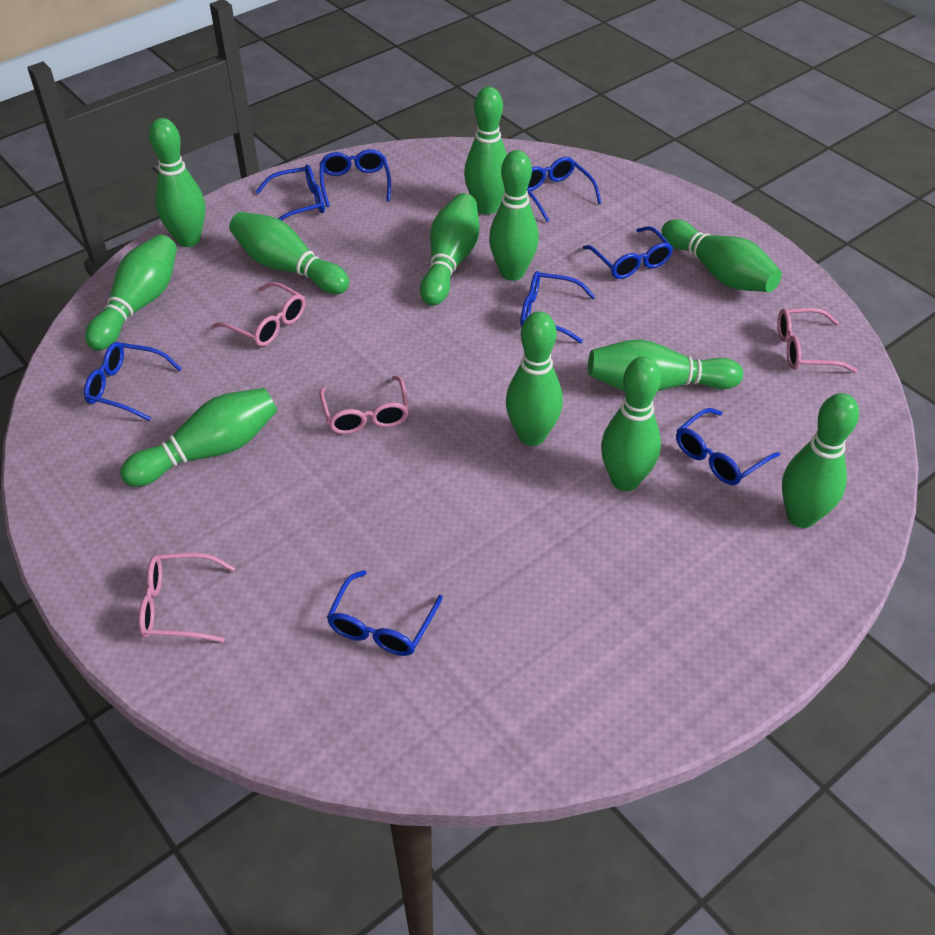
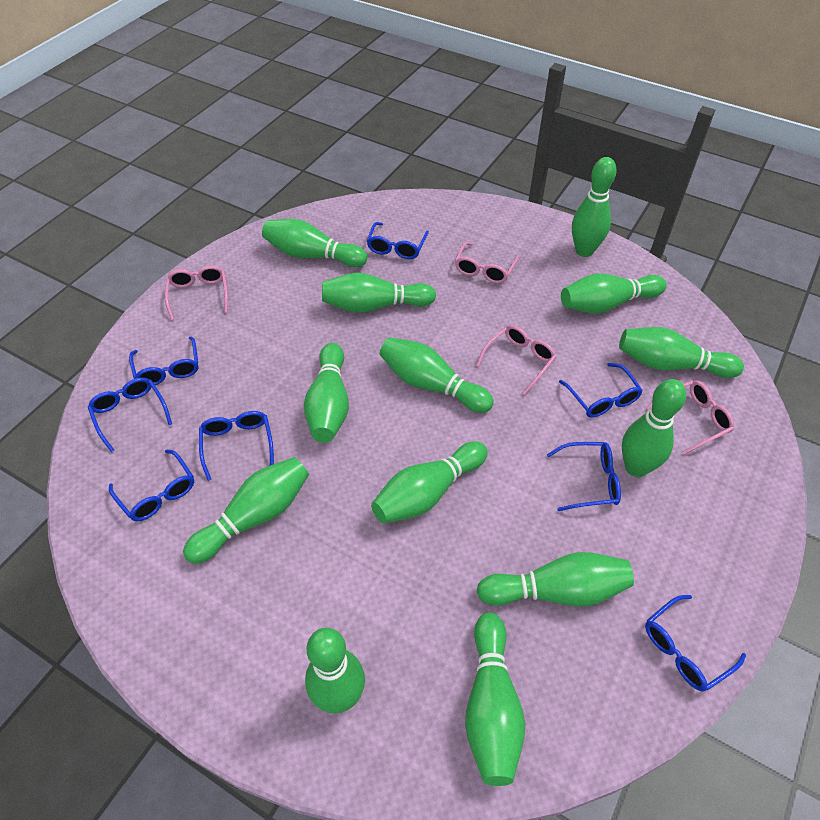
green bowling pin: 12 -> 13

